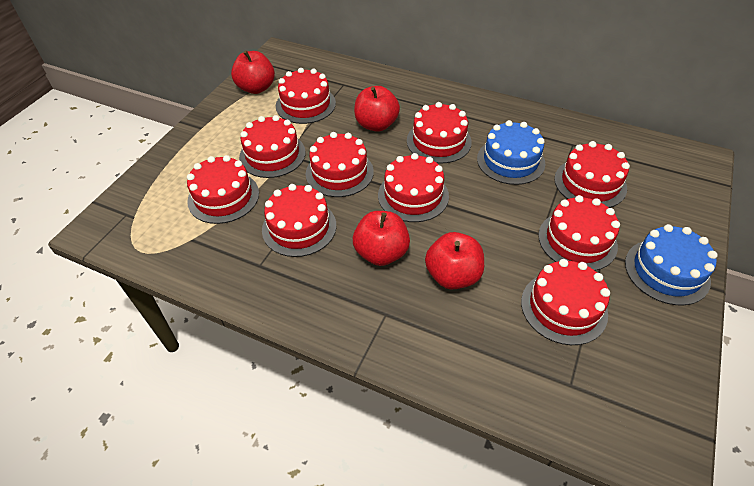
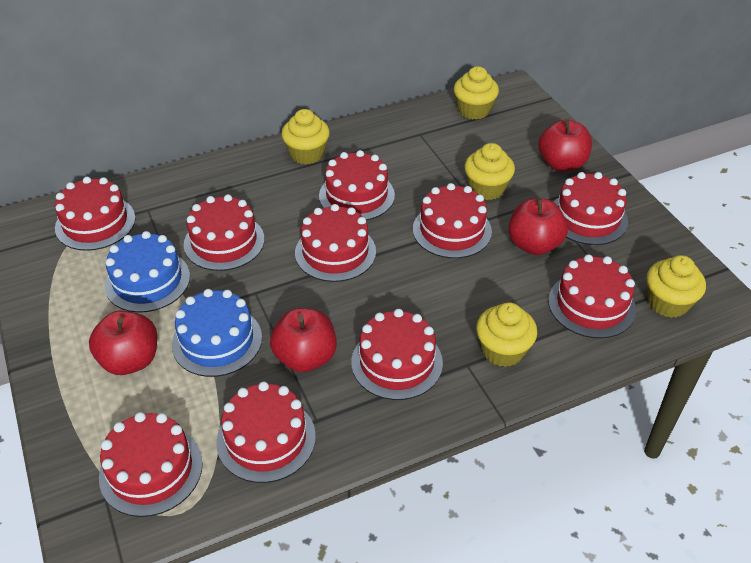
yellow cupcake: 0 -> 5

